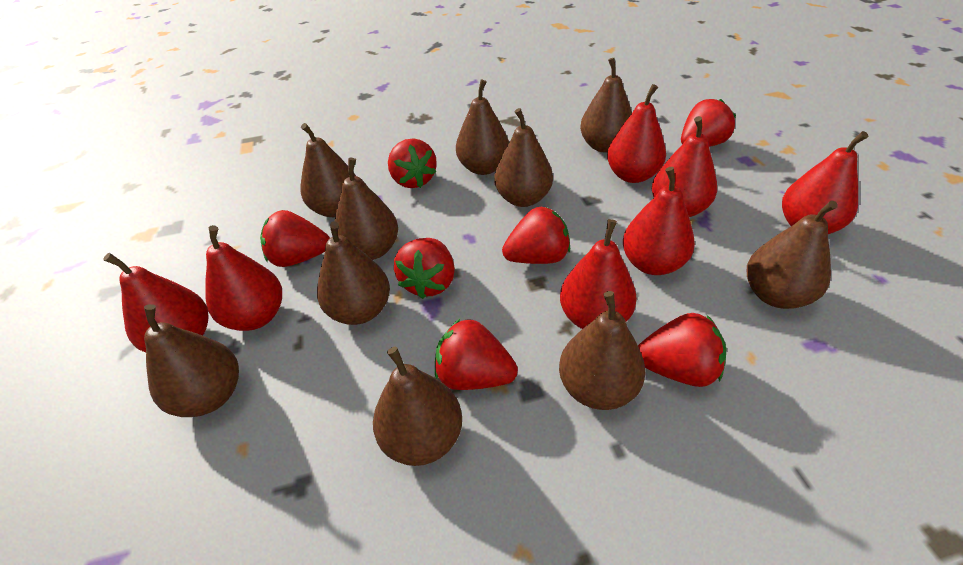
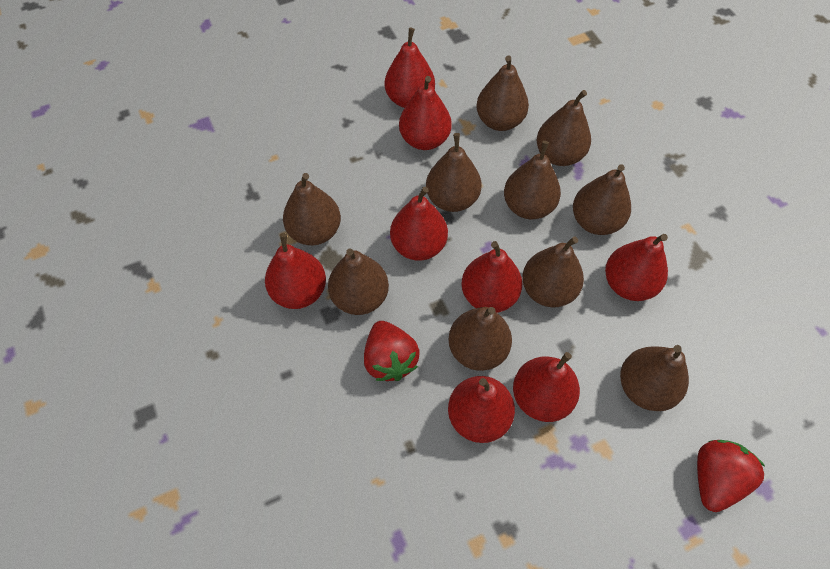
red pear: 7 -> 8
red strawberry: 7 -> 2

